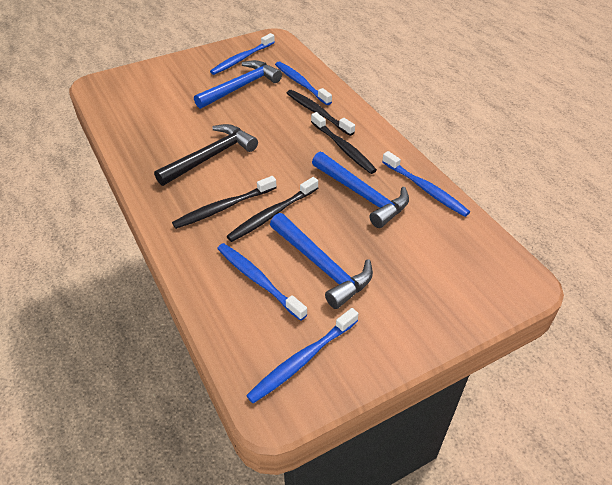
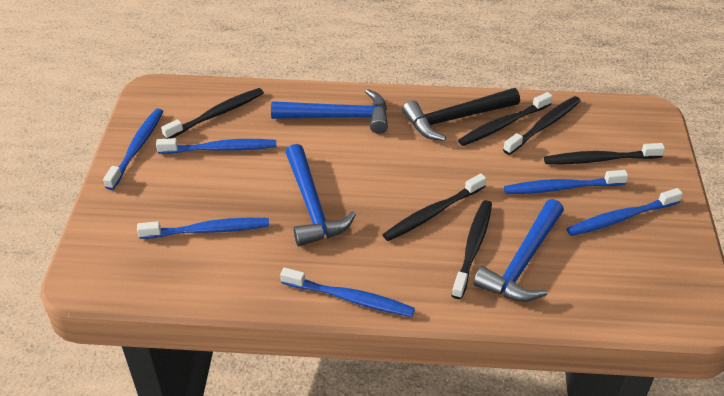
black toothbrush: 4 -> 6
blue toothbrush: 5 -> 6

